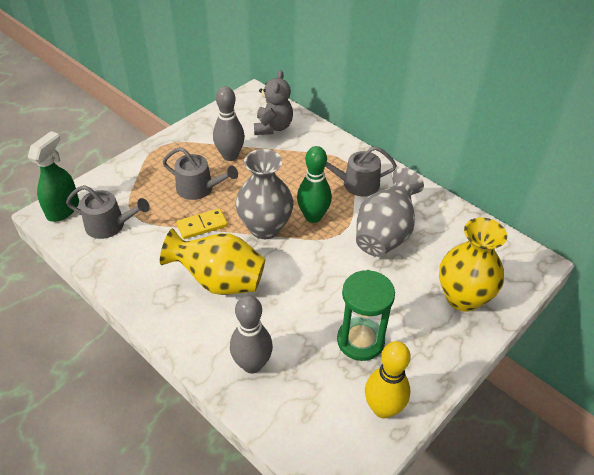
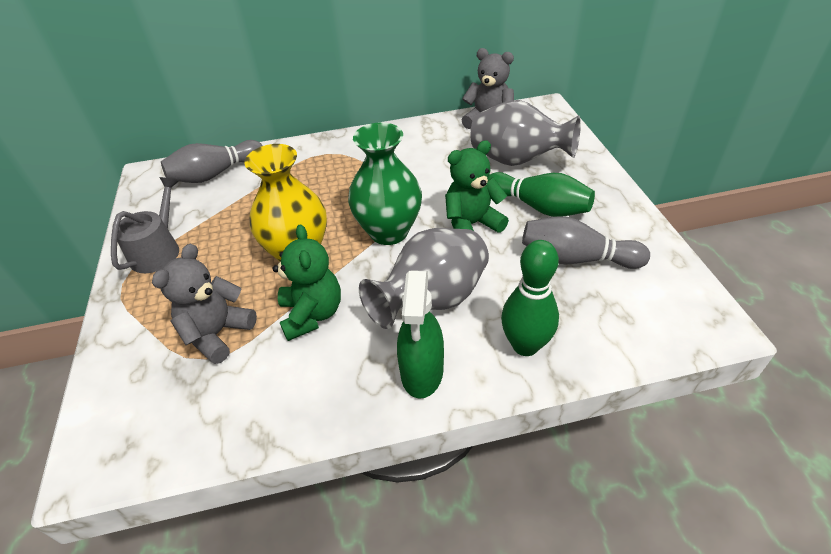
green bowling pin: 1 -> 2
green hourglass: 1 -> 0
green teddy bear: 0 -> 2
green vase: 0 -> 1
grey teddy bear: 1 -> 2
grey watering can: 3 -> 1
yellow bowling pin: 1 -> 0
yellow domino: 1 -> 0
yellow vase: 2 -> 1

